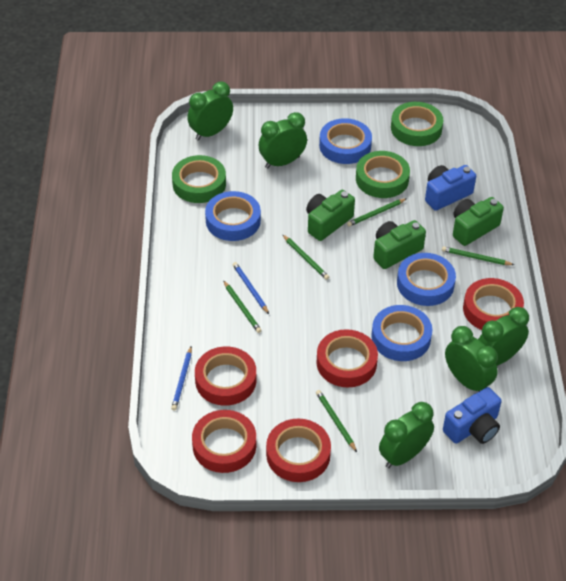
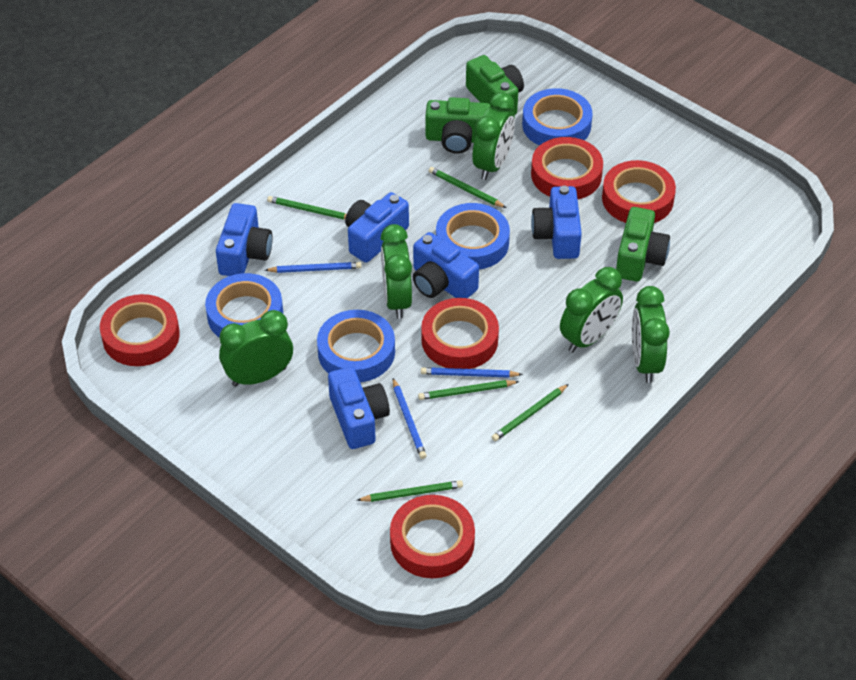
blue camera: 2 -> 5
blue pencil: 2 -> 3
green tape: 3 -> 0

